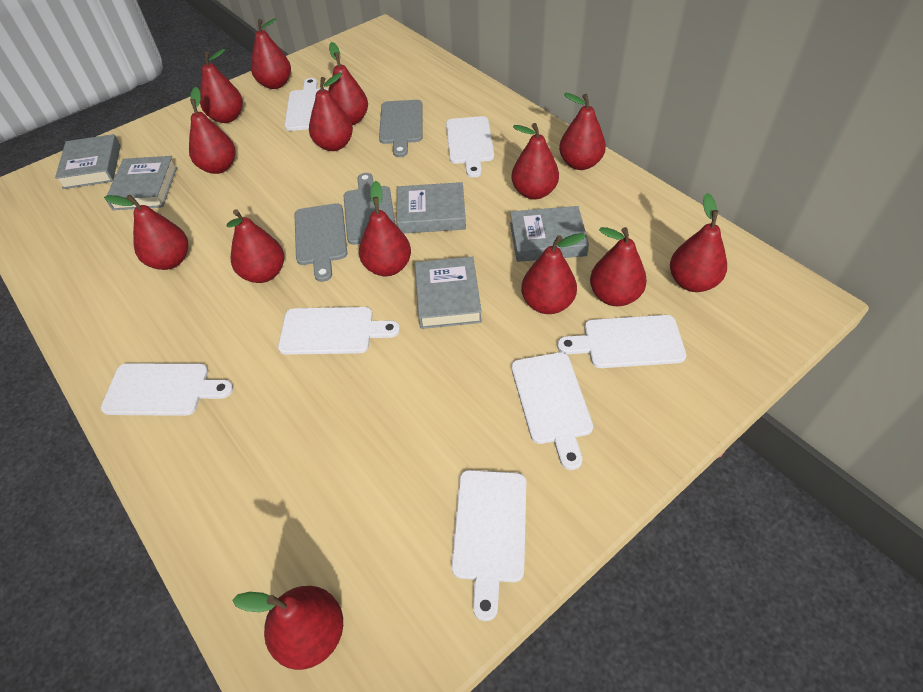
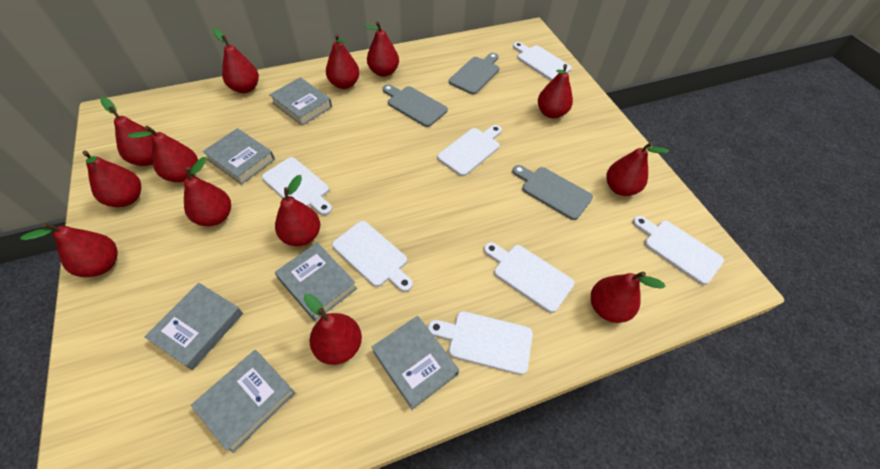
grey book: 5 -> 6
red pear: 14 -> 13

